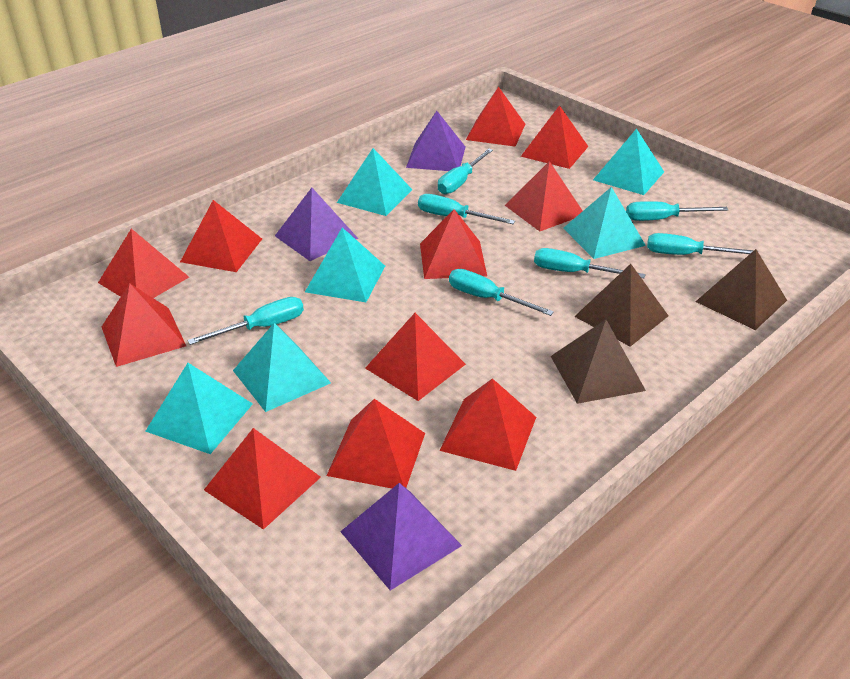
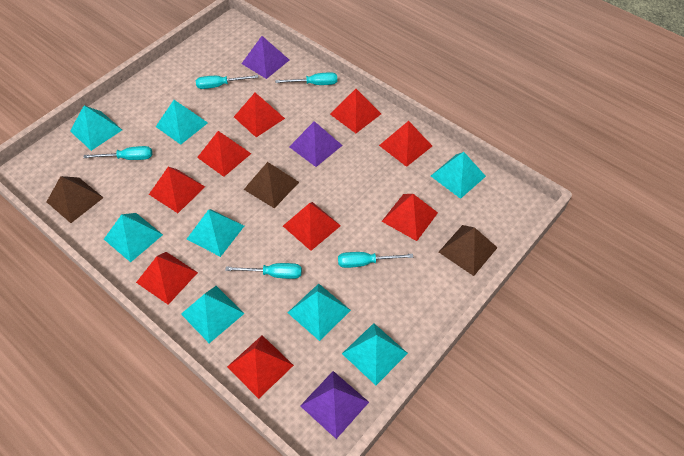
red pyramid: 11 -> 9
turquoise pyramid: 6 -> 8
turquoise screwdriver: 7 -> 5

